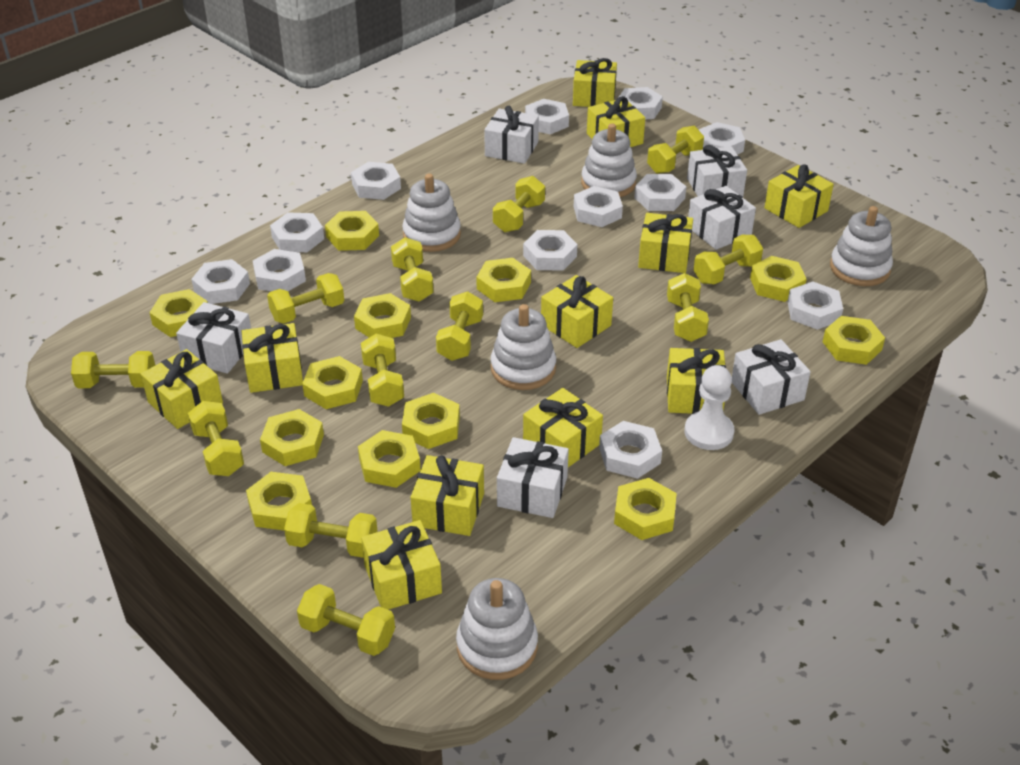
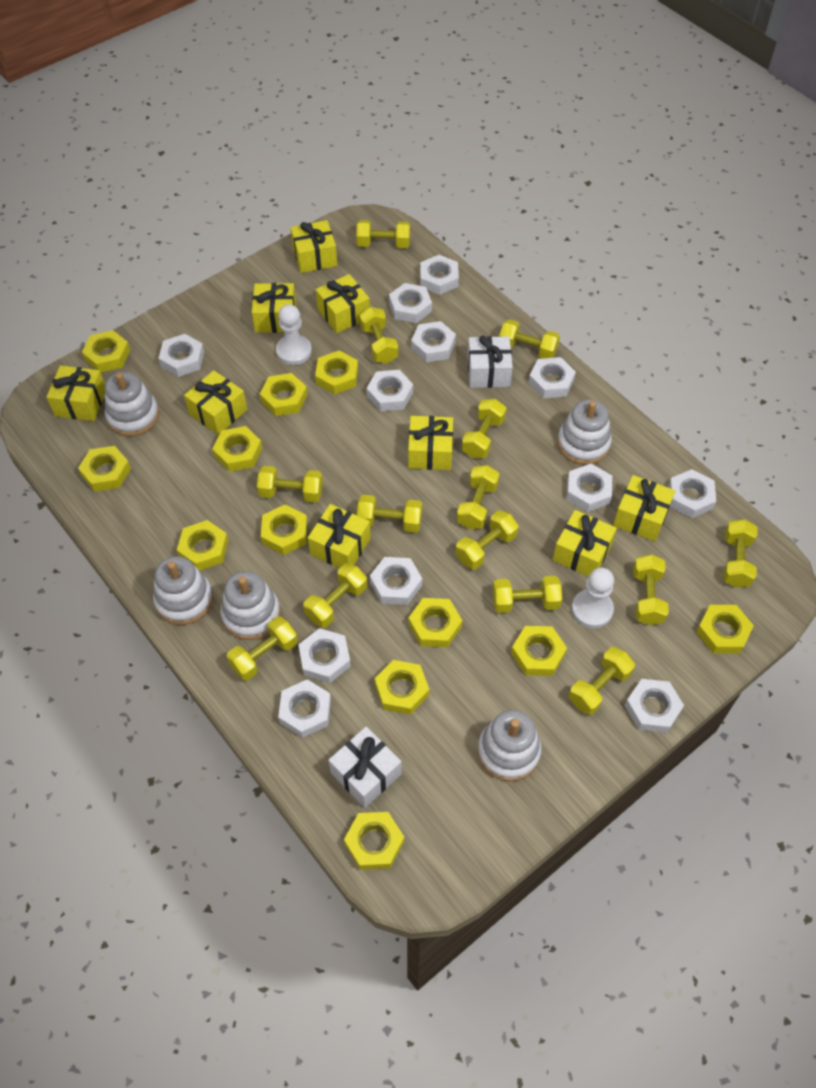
white gift: 6 -> 2
white pawn: 1 -> 2
yellow dumbbell: 12 -> 14
yellow gift: 11 -> 9

